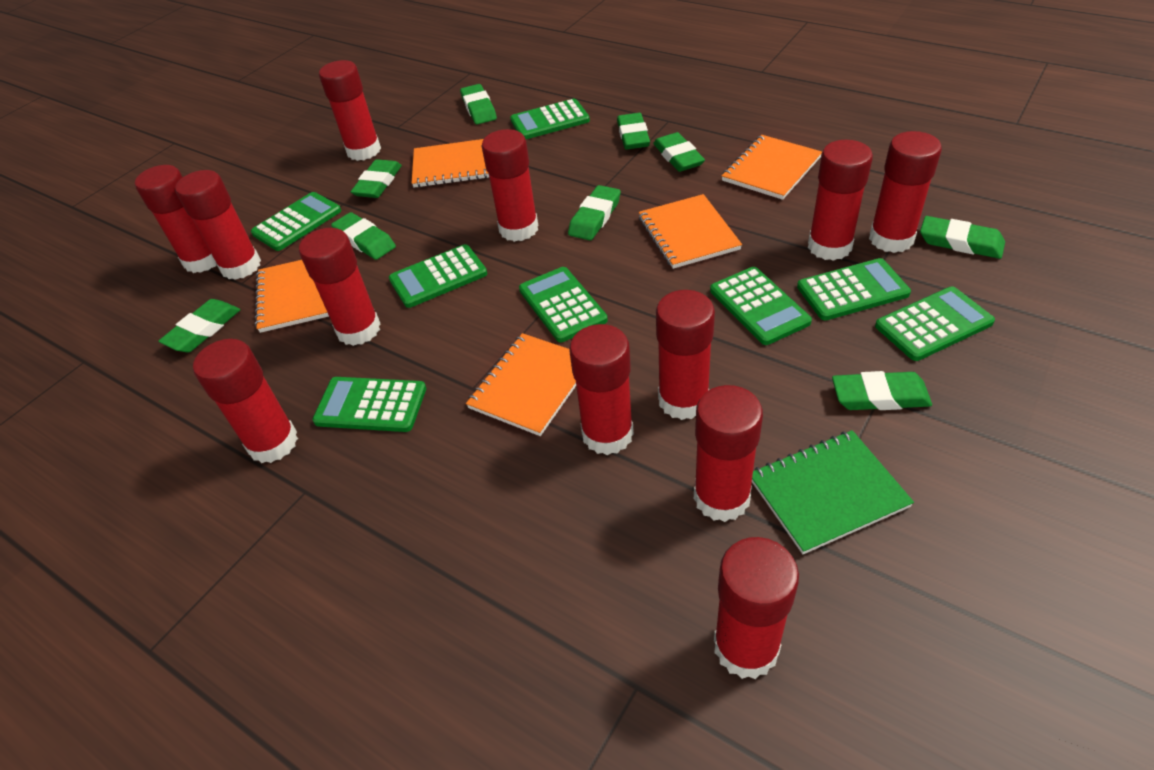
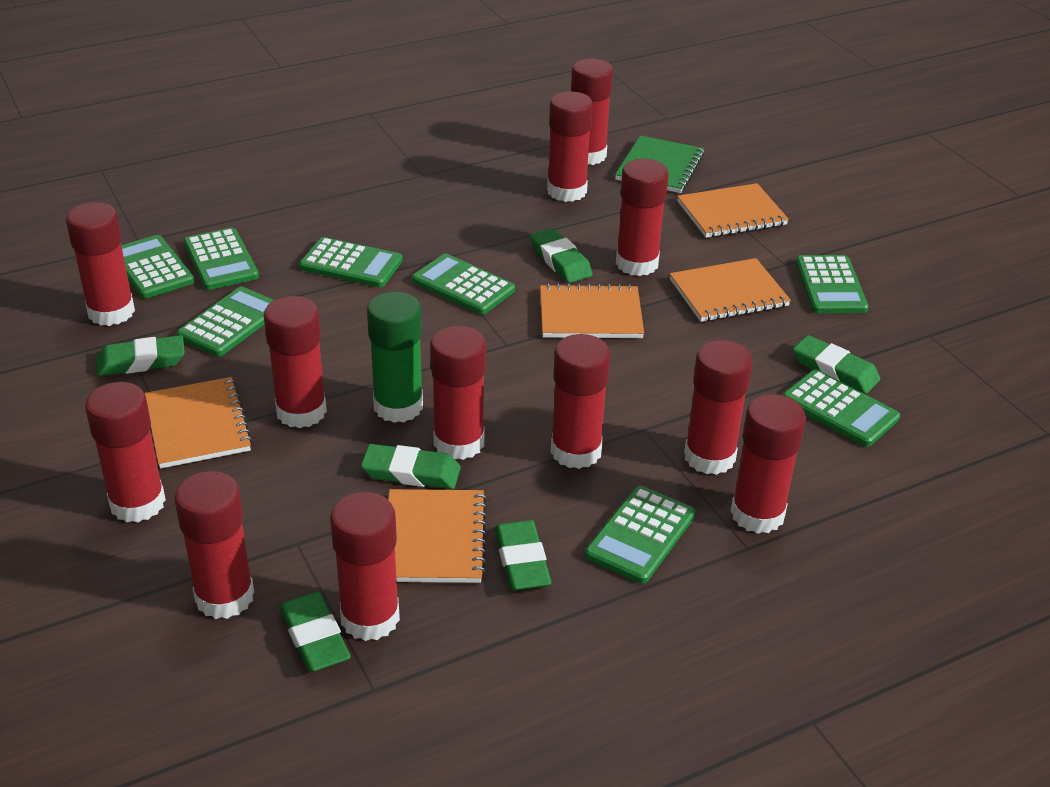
green eraser: 9 -> 6
green glue stick: 0 -> 1

